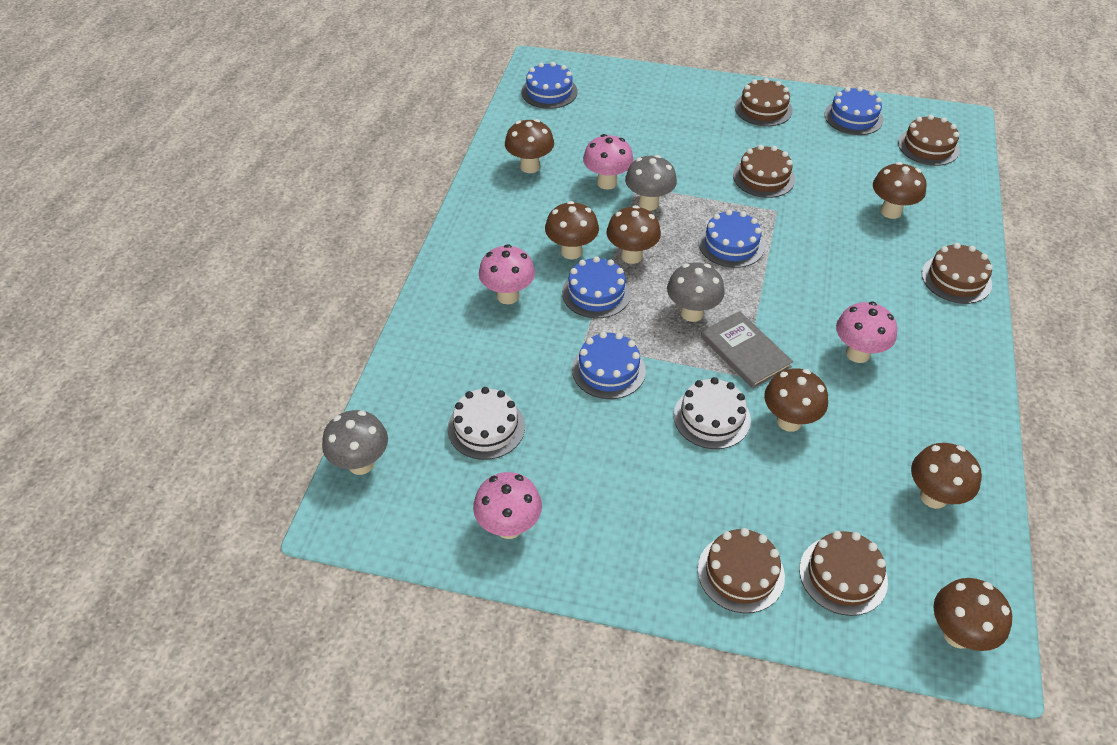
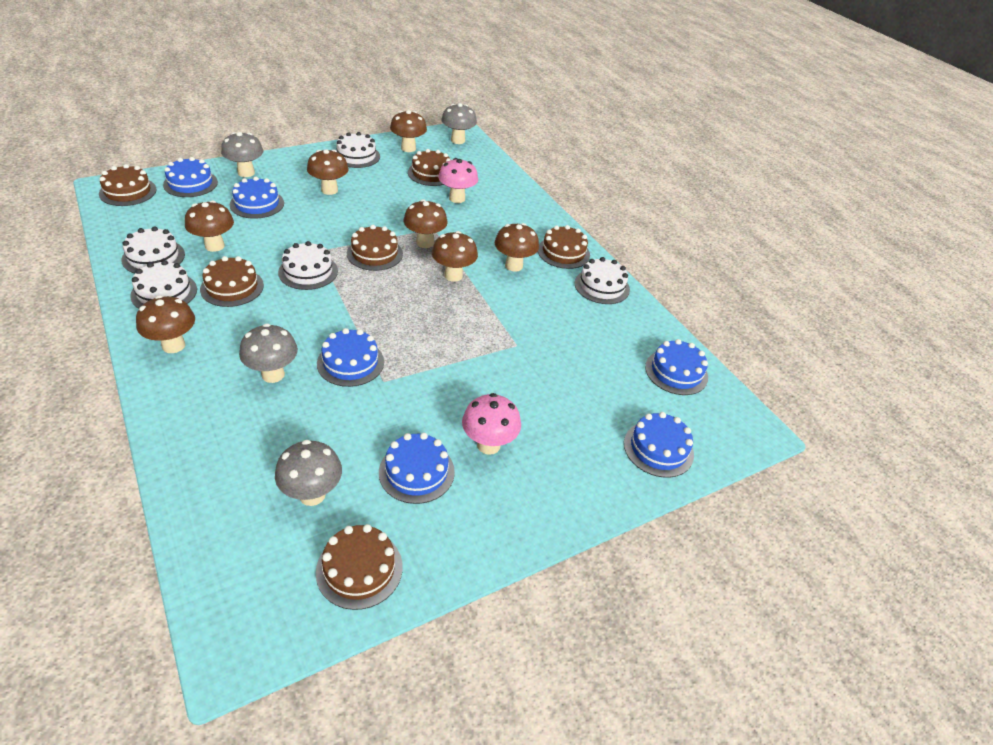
blue cake: 5 -> 6
grey book: 1 -> 0
grey mushroom: 3 -> 4
pink mushroom: 4 -> 2
white cake: 2 -> 5

